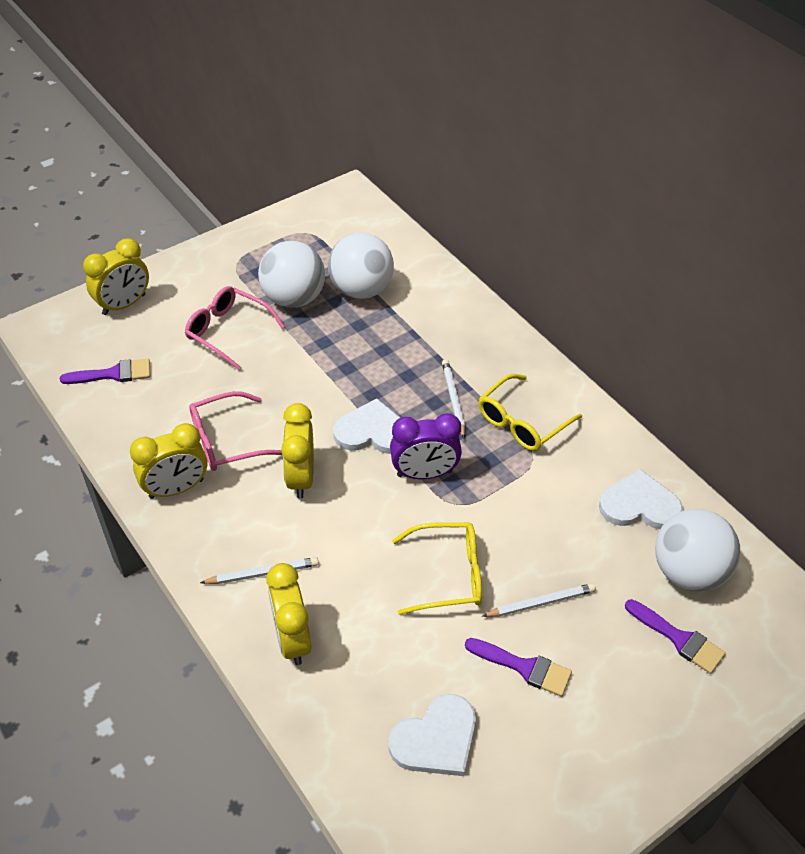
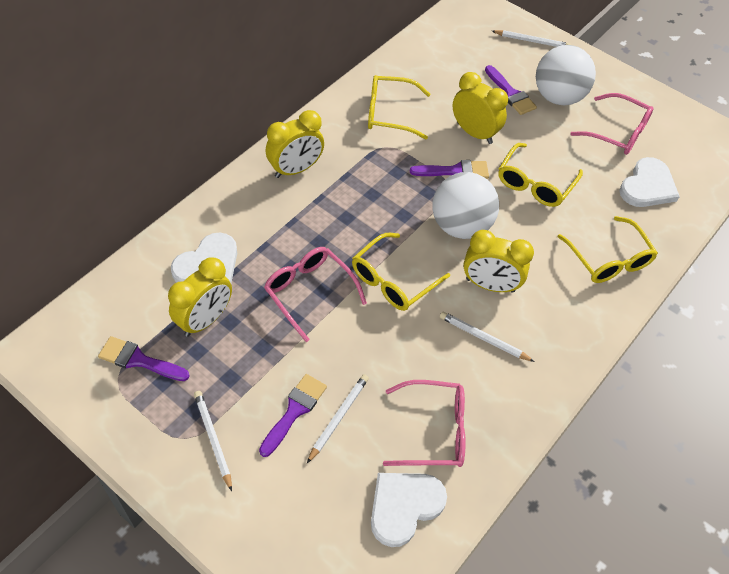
pink glasses: 2 -> 3
purple brush: 3 -> 4
purple clock: 1 -> 0
white ball: 3 -> 2
white pencil: 3 -> 4
yellow glasses: 2 -> 4

